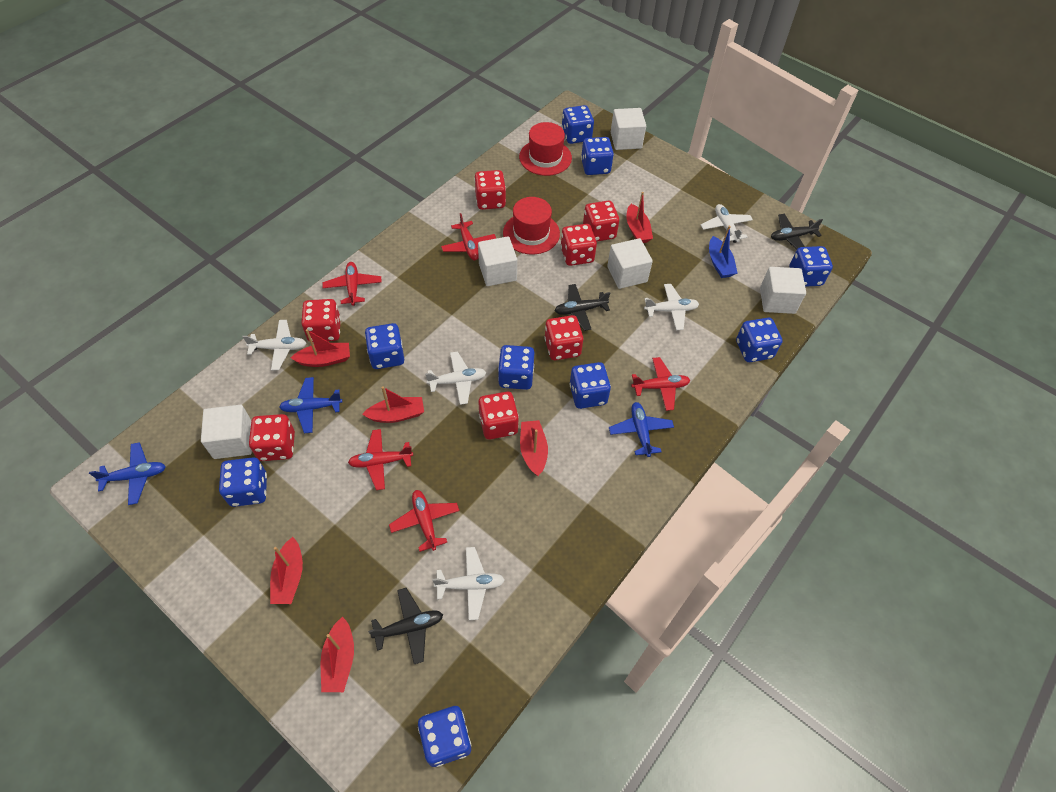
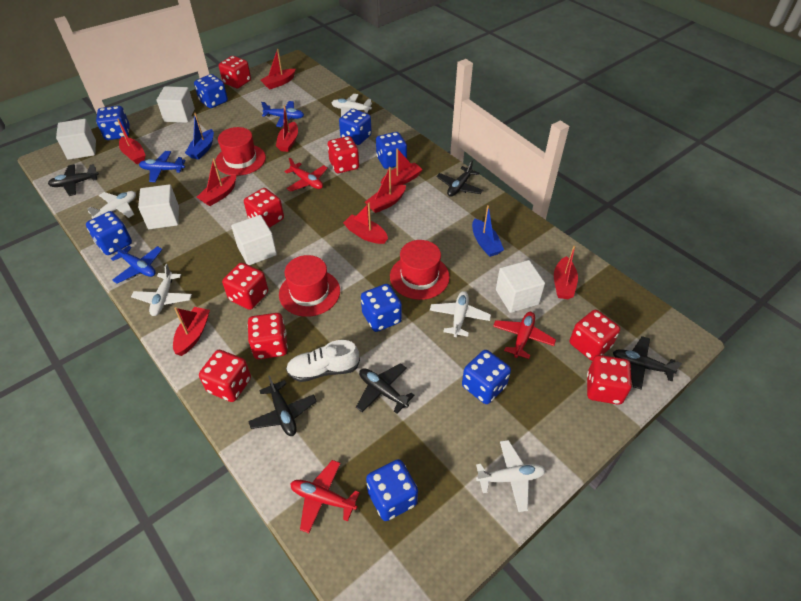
black plane: 3 -> 5
blue boat: 1 -> 2
blue dice: 9 -> 8
red boat: 6 -> 9
red dice: 7 -> 8
red hat: 2 -> 3
red plane: 5 -> 3
white shoe: 0 -> 1

